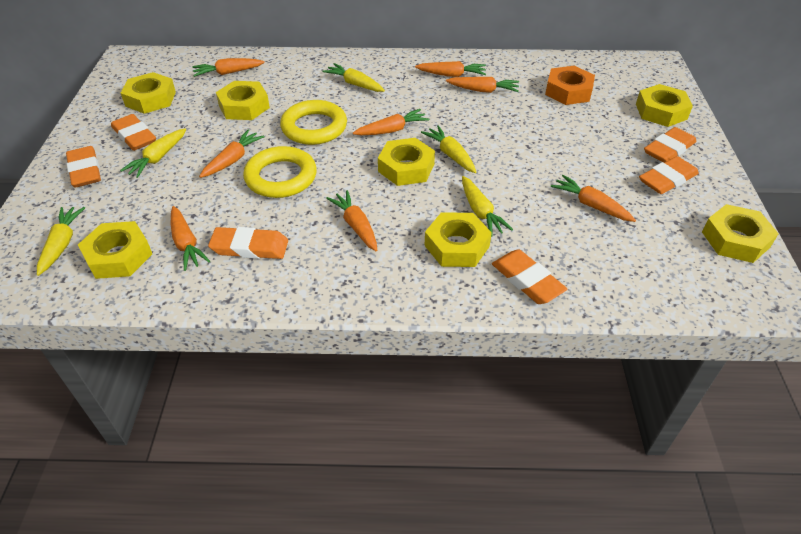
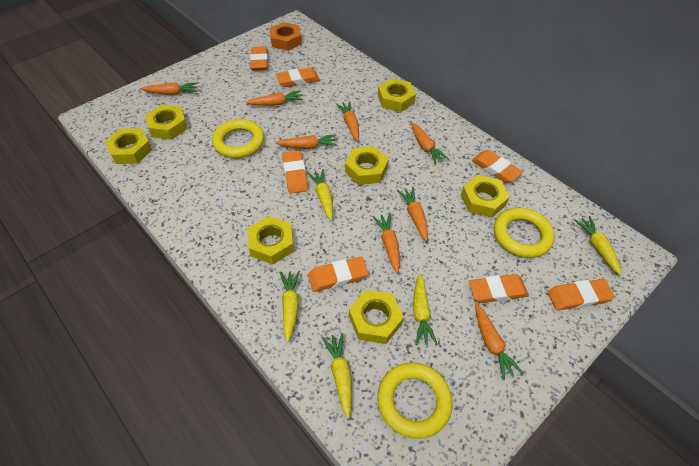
orange eraser: 6 -> 7
yellow ring: 2 -> 3

